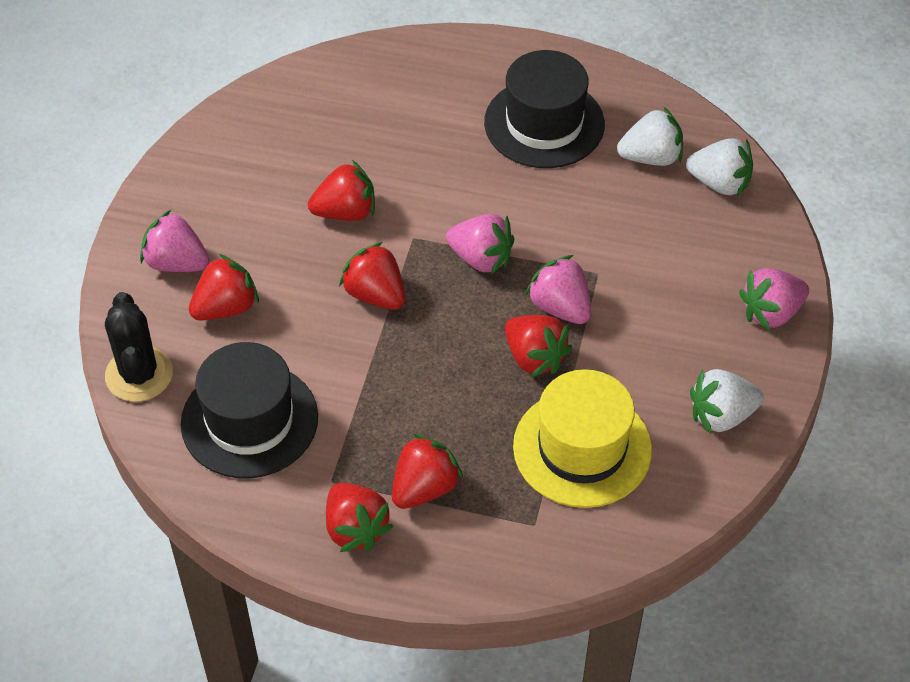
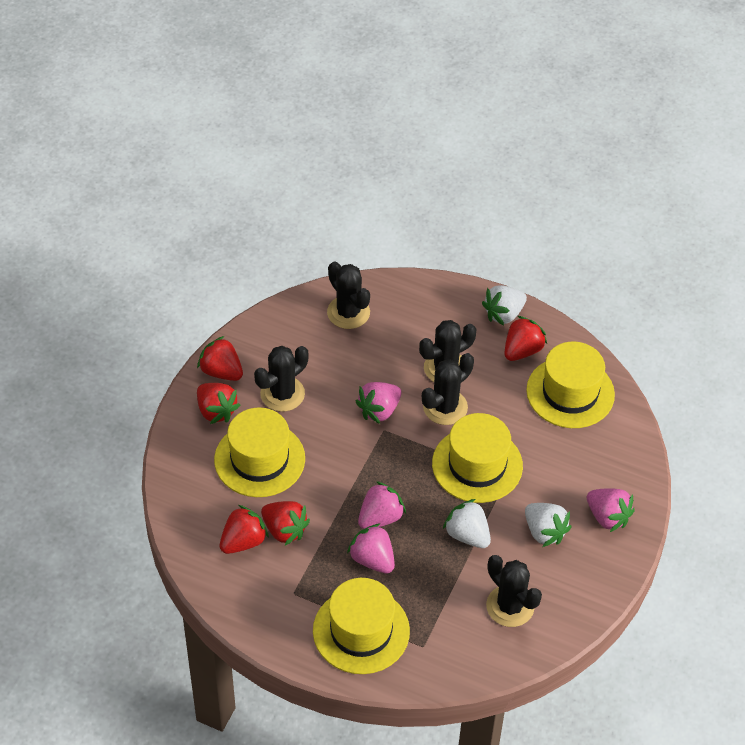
black cactus: 1 -> 5
black hat: 2 -> 0
red strawberry: 6 -> 5
yellow hat: 1 -> 4

